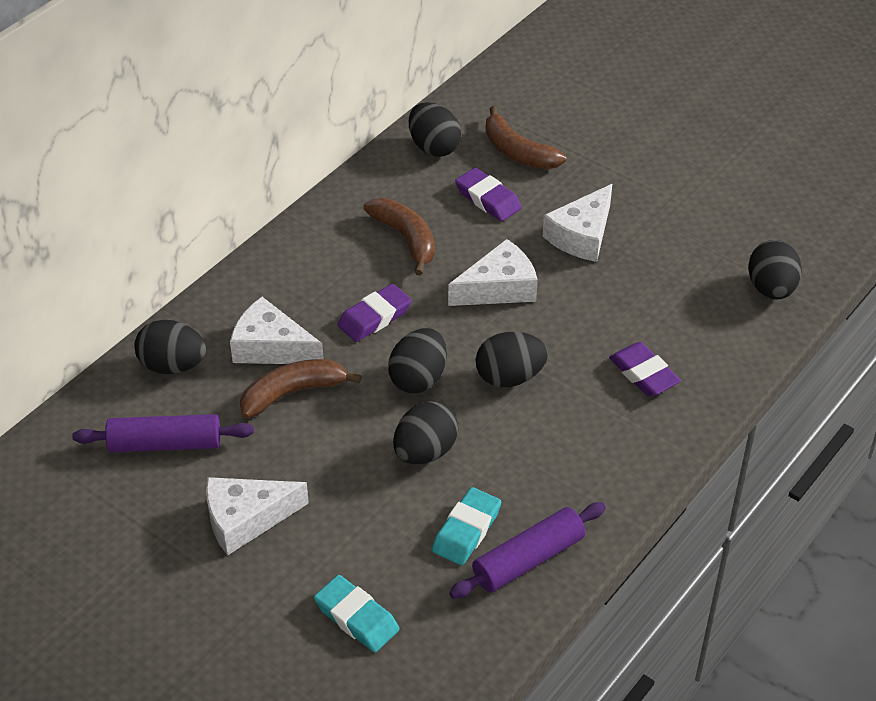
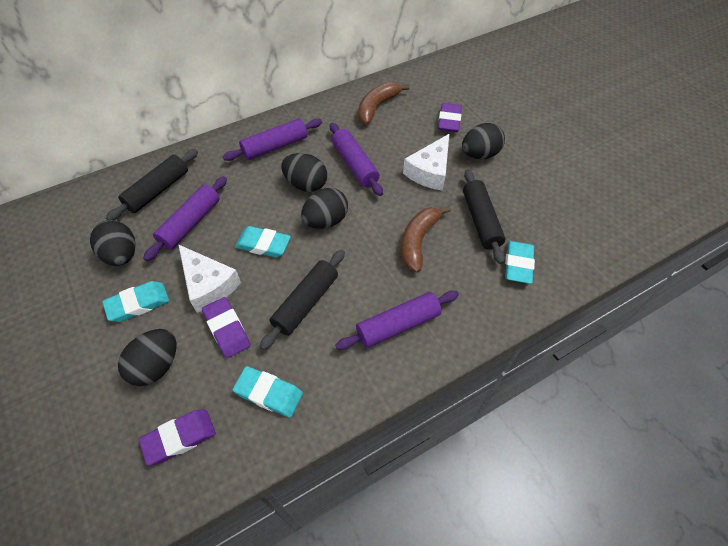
black egg: 6 -> 5
black rolling pin: 0 -> 3
brown banana: 3 -> 2
purple rolling pin: 2 -> 4
turquoise eraser: 2 -> 4
white cheese: 4 -> 2

